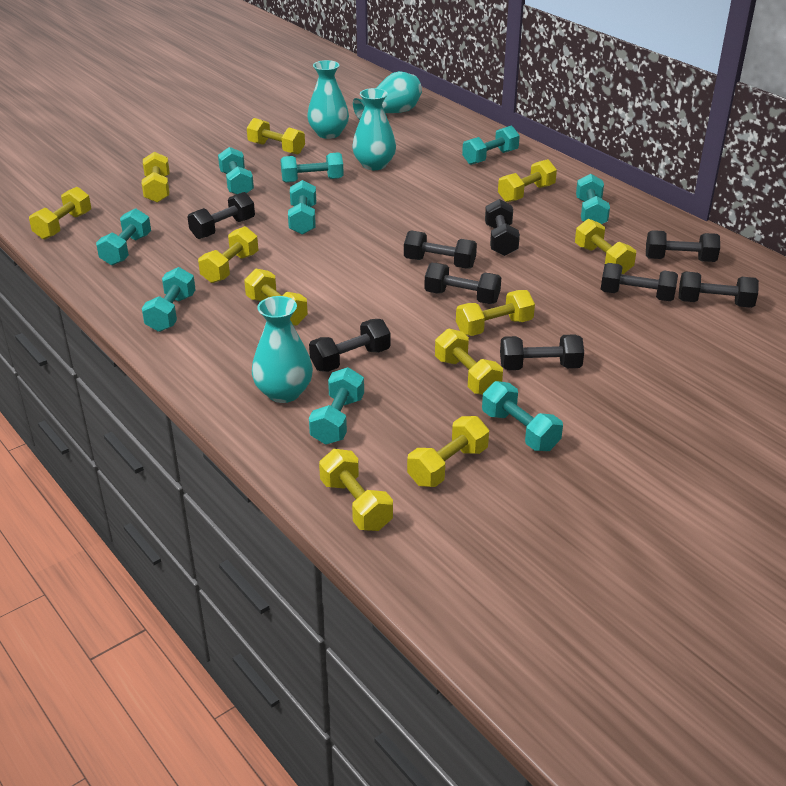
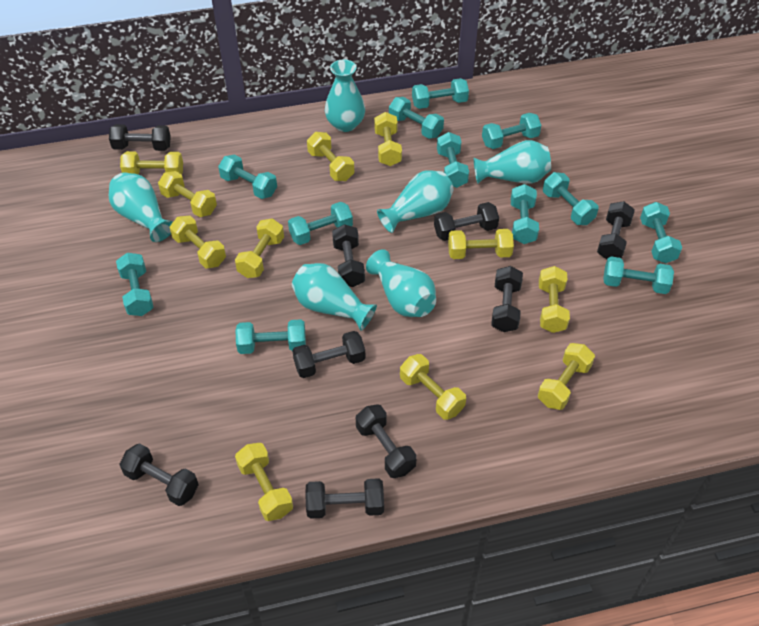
turquoise dumbbell: 9 -> 12
turquoise vase: 4 -> 6

